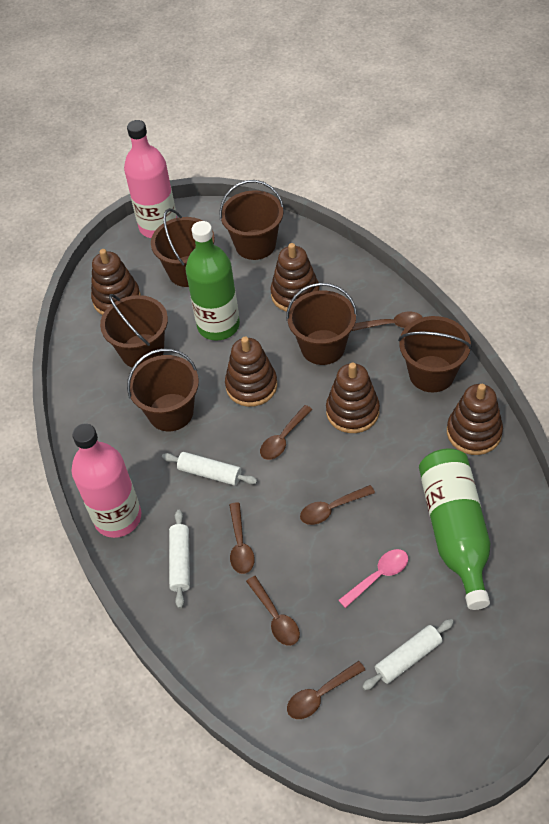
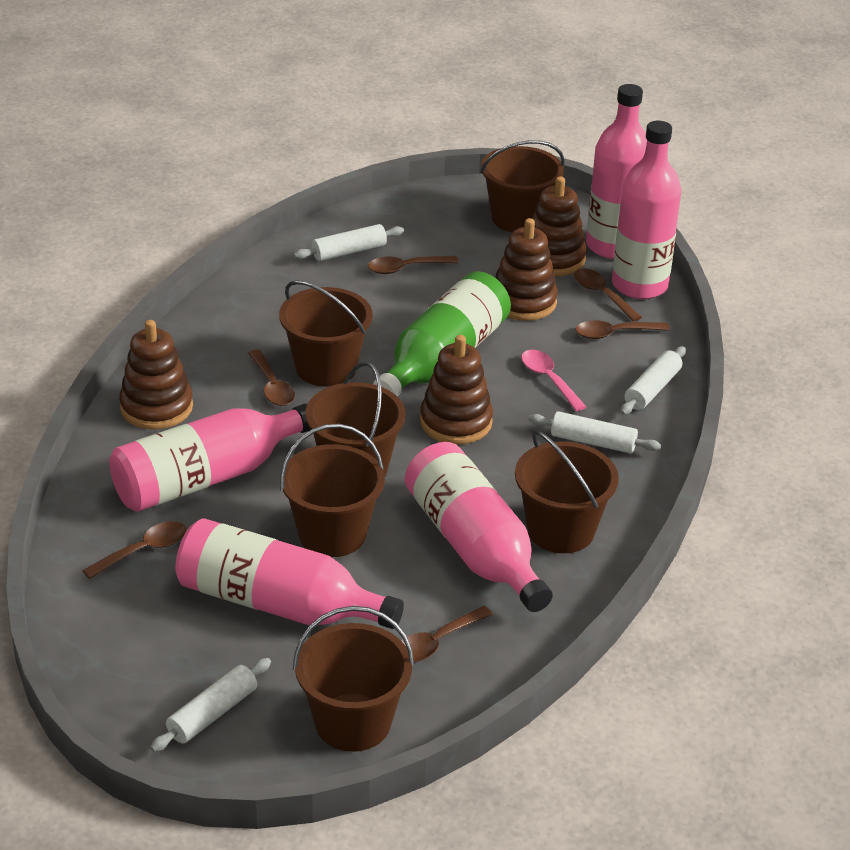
brown stacking toy: 5 -> 4
green bottle: 2 -> 1
pink bottle: 2 -> 5
white rolling pin: 3 -> 4

